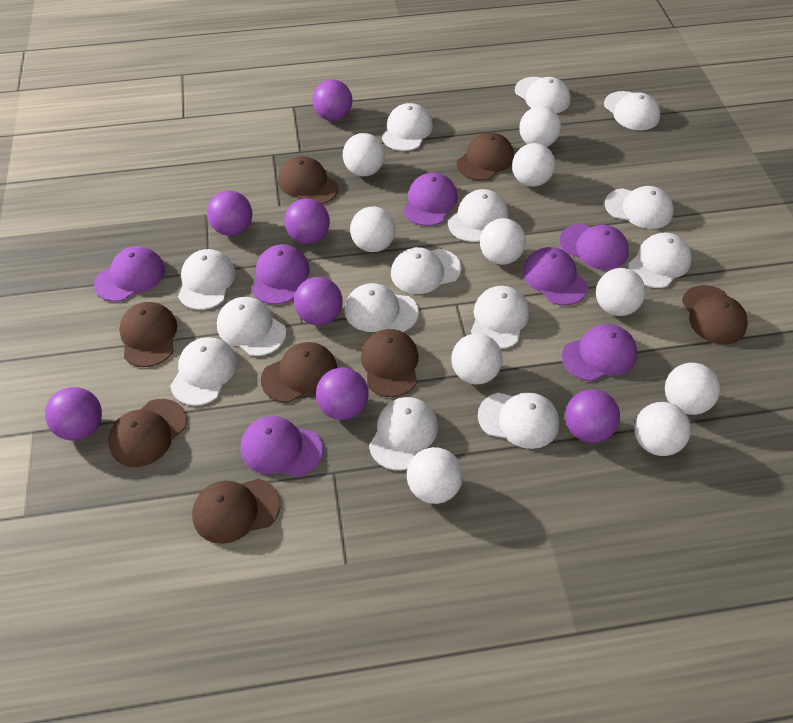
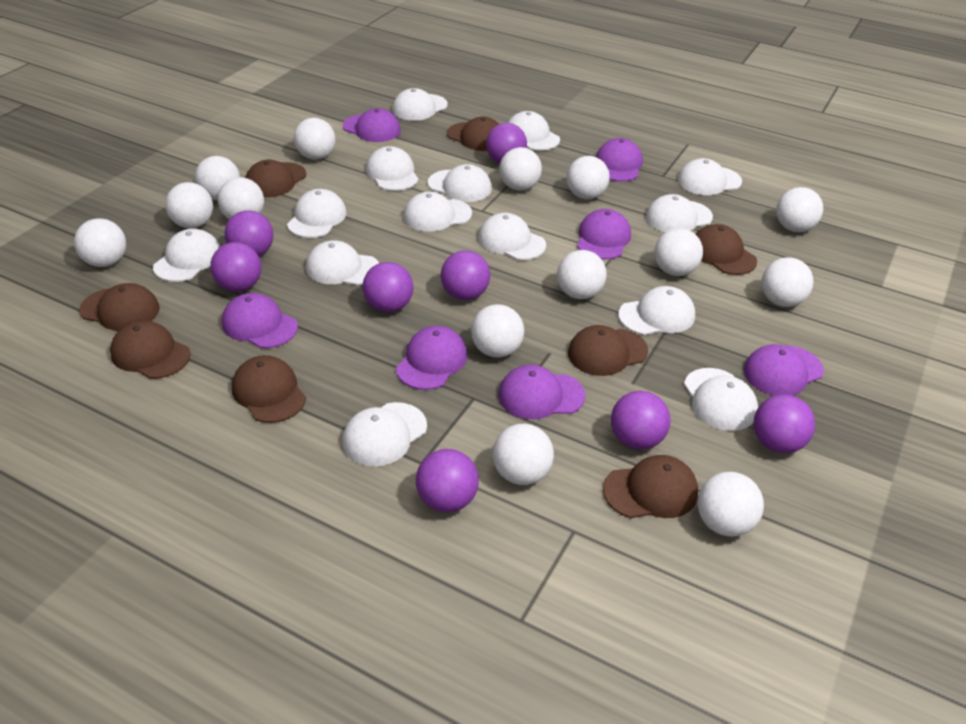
purple ball: 7 -> 8
white ball: 10 -> 14

